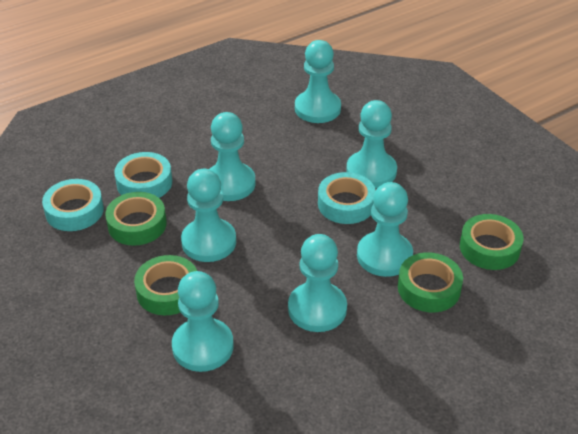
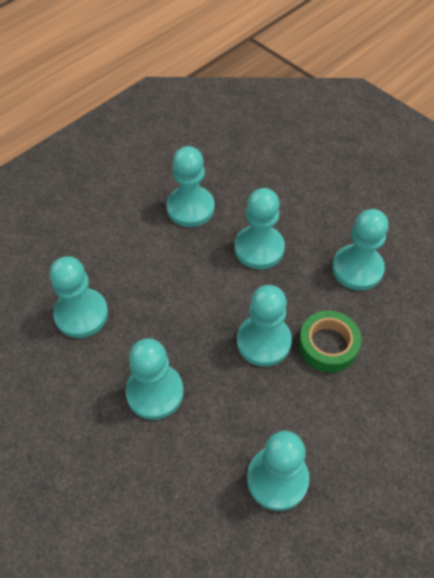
green tape: 4 -> 1
turquoise tape: 3 -> 0

